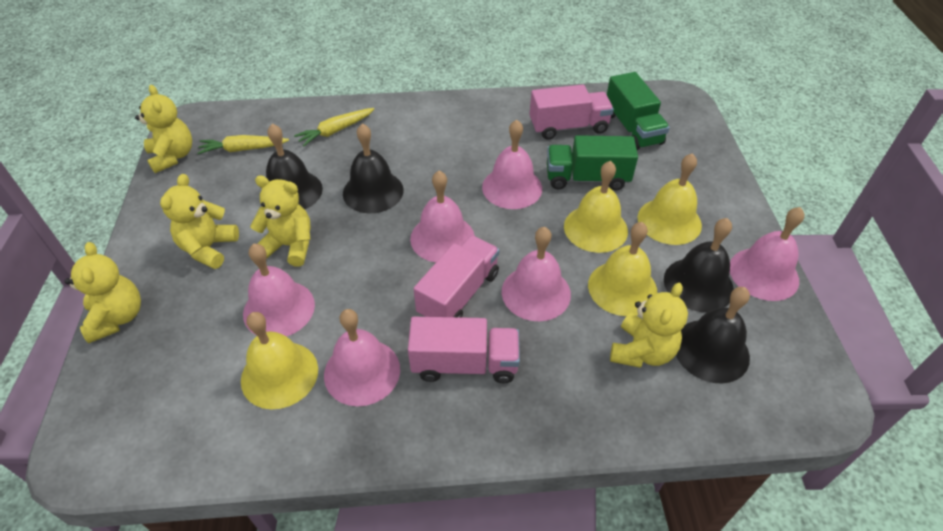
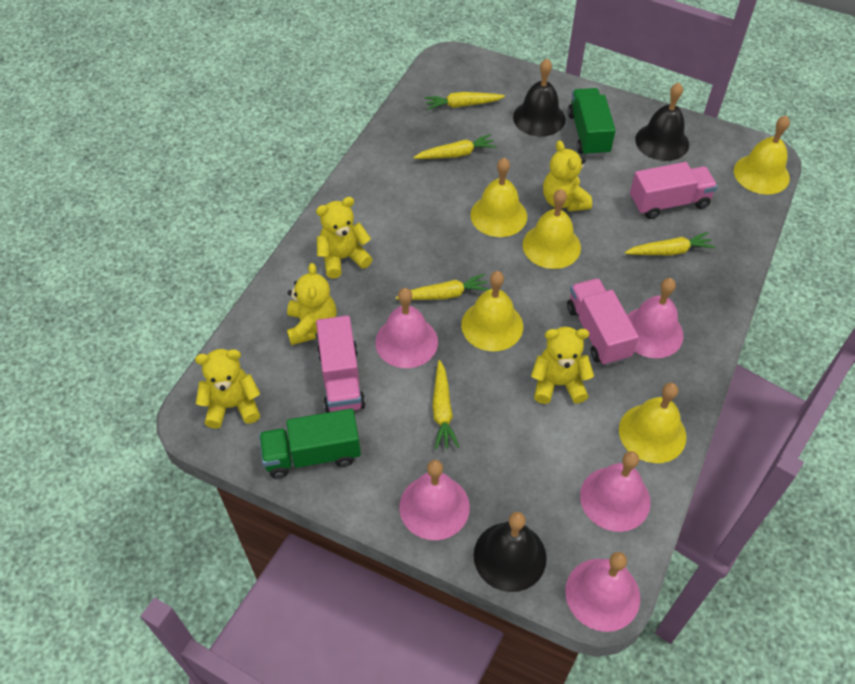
black bell: 4 -> 3
pink bell: 6 -> 5
yellow bell: 4 -> 5
yellow carrot: 2 -> 5

